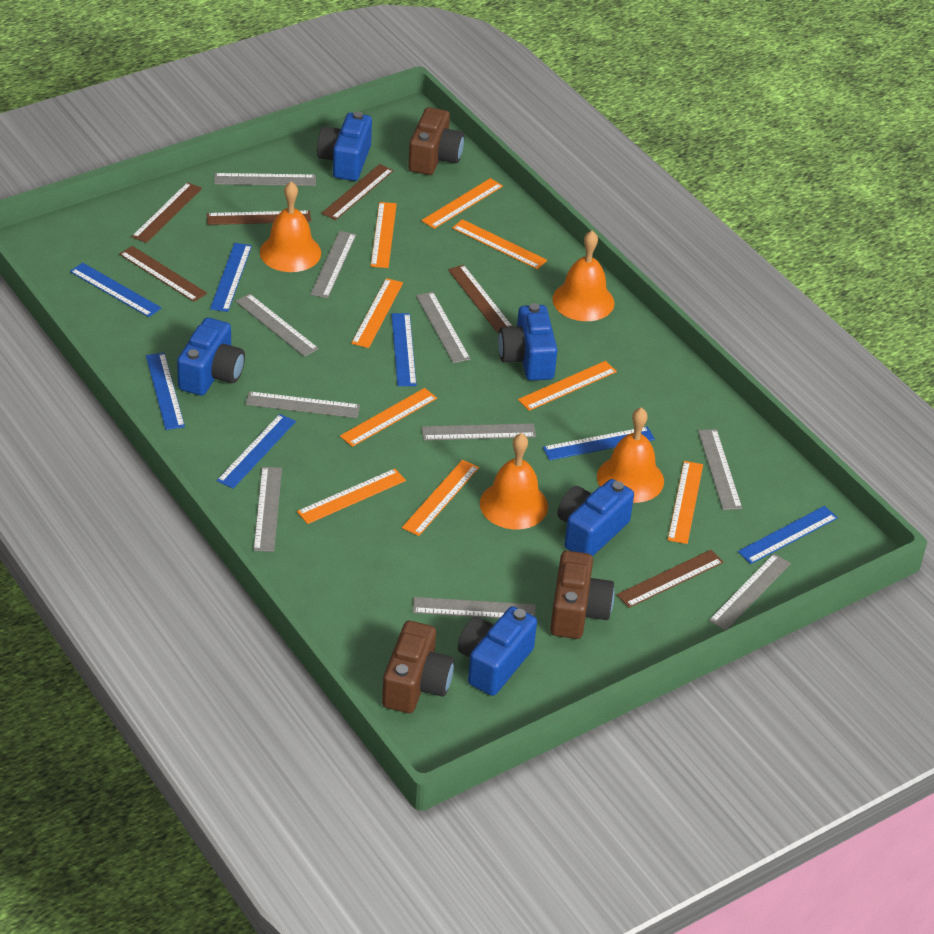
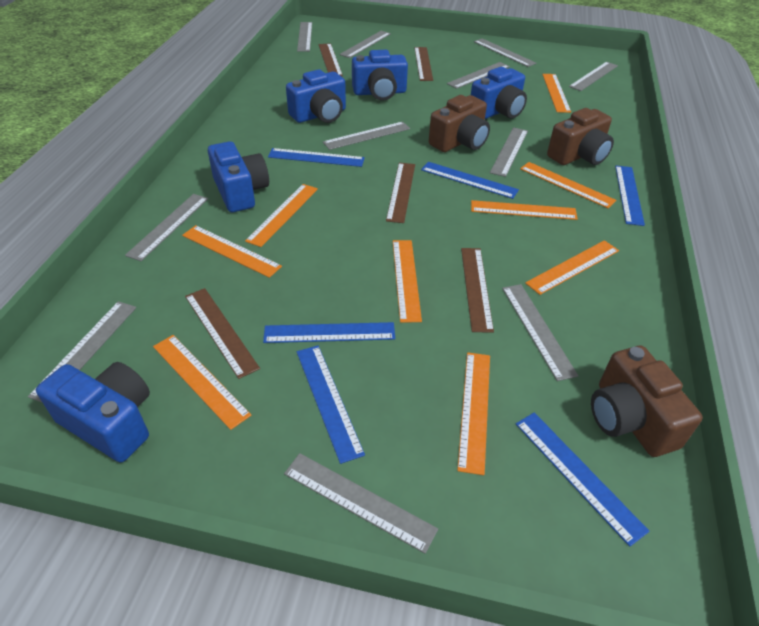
blue ruler: 7 -> 6
brown ruler: 6 -> 5
grey ruler: 10 -> 11
orange bell: 4 -> 0

